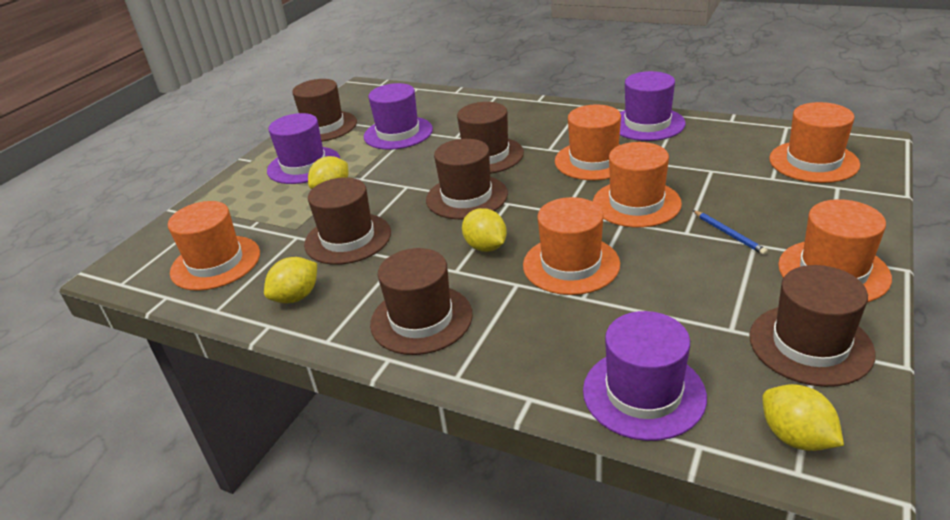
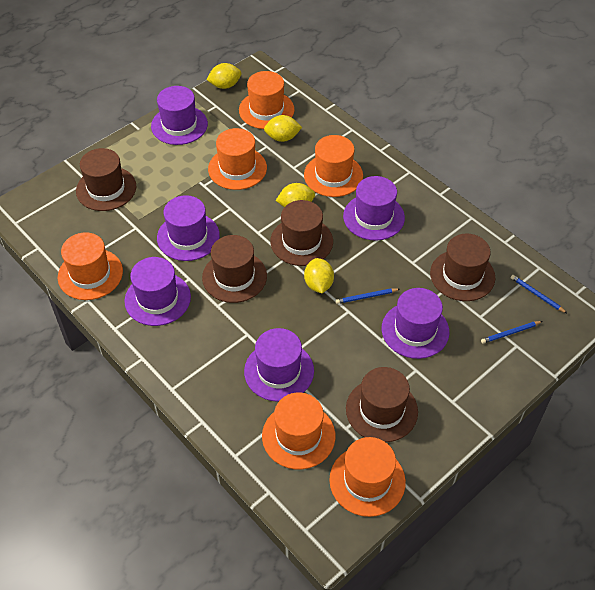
blue pencil: 1 -> 3
brown hat: 6 -> 5
purple hat: 4 -> 6

